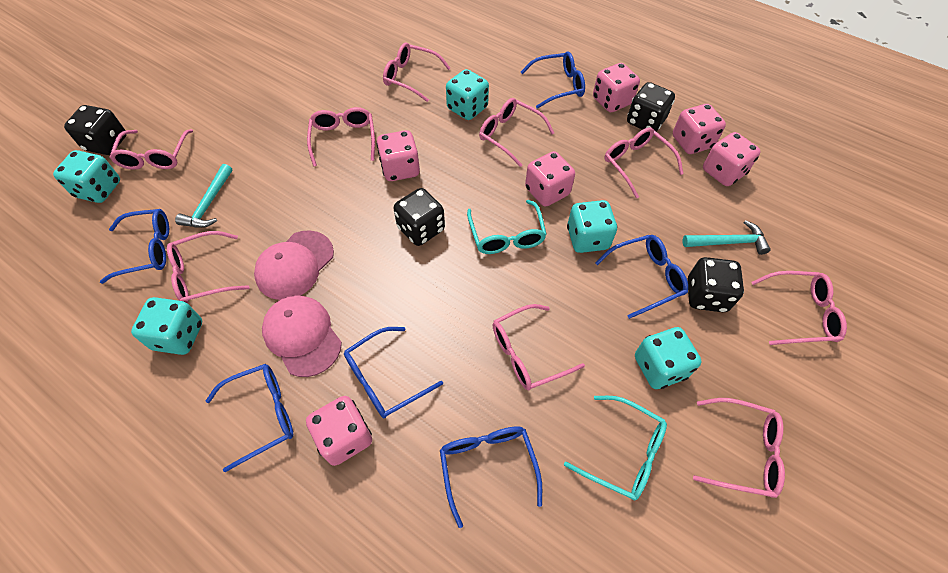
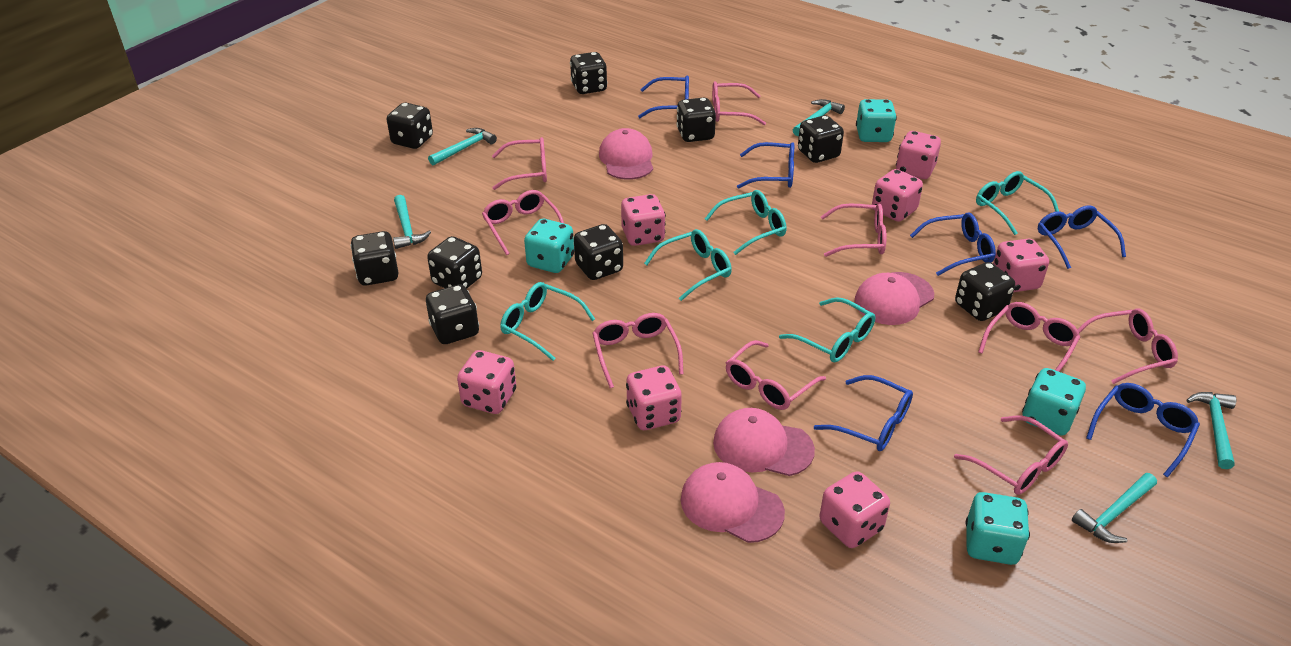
black dice: 4 -> 9
pink cap: 2 -> 4
pink dice: 6 -> 7
turquoise dice: 5 -> 4
turquoise glasses: 2 -> 5
turquoise hammer: 2 -> 5

